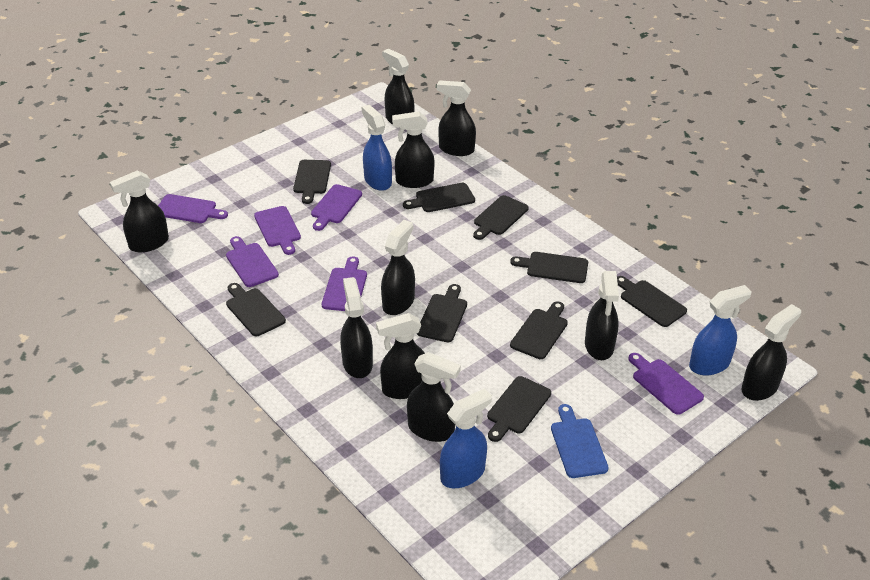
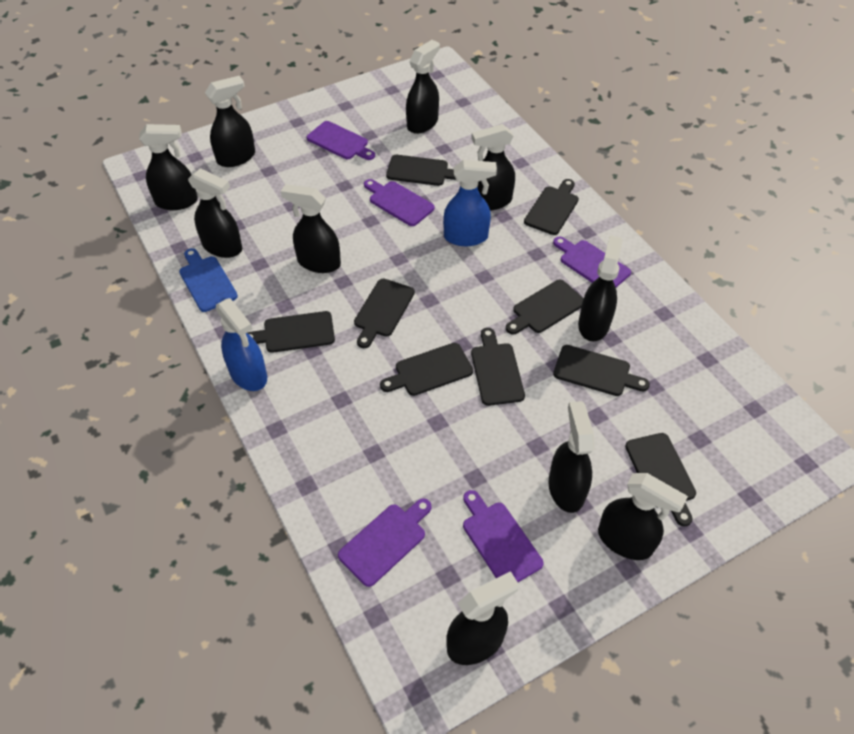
blue spray bottle: 3 -> 2
purple cutting board: 6 -> 5

